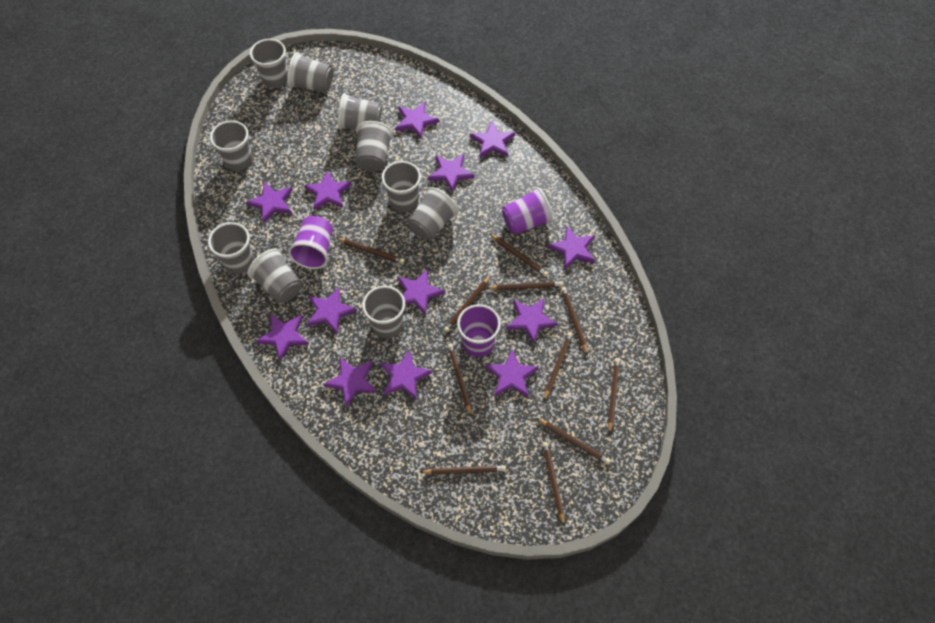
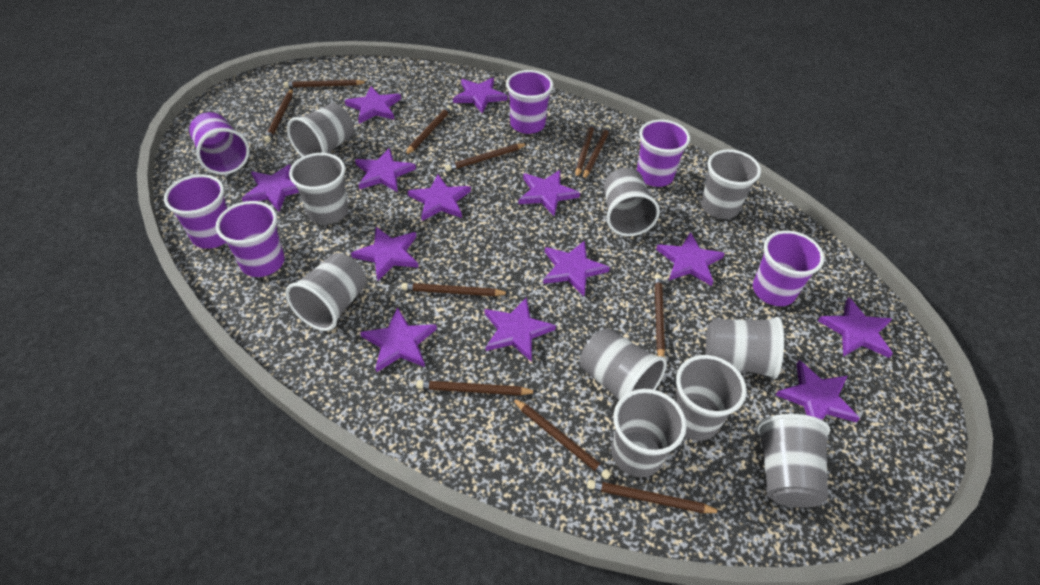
purple cup: 3 -> 6

